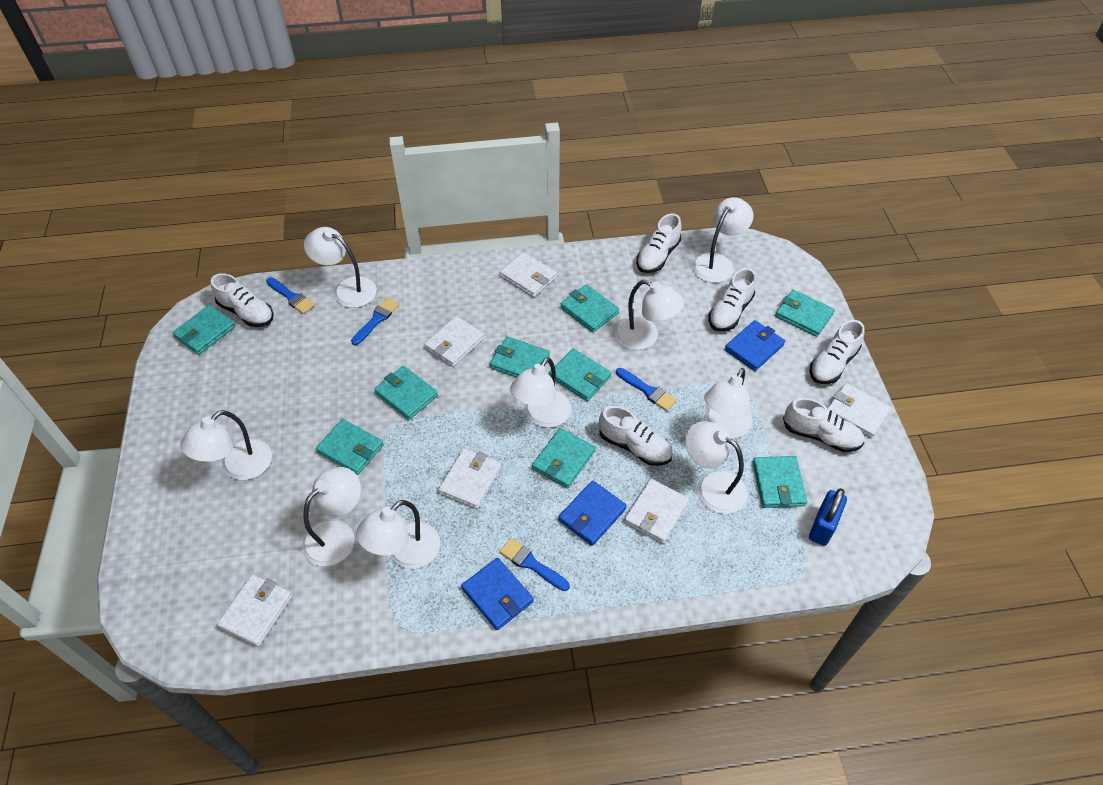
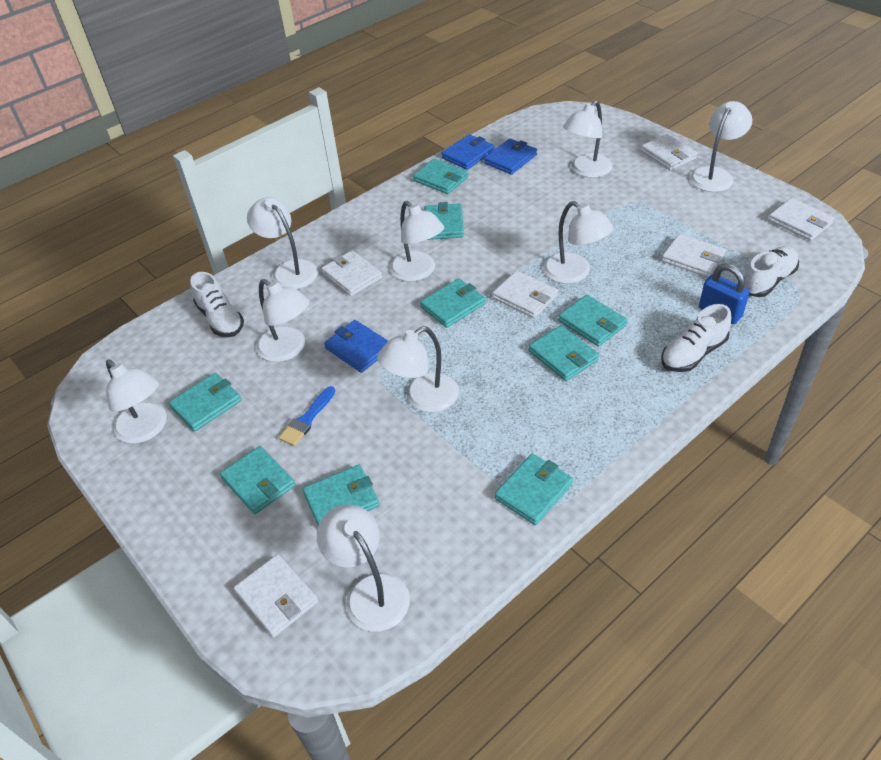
blue brush: 4 -> 1
white shoe: 6 -> 3

